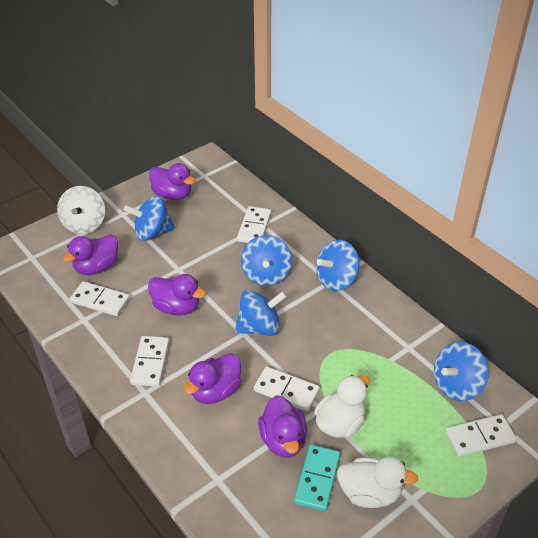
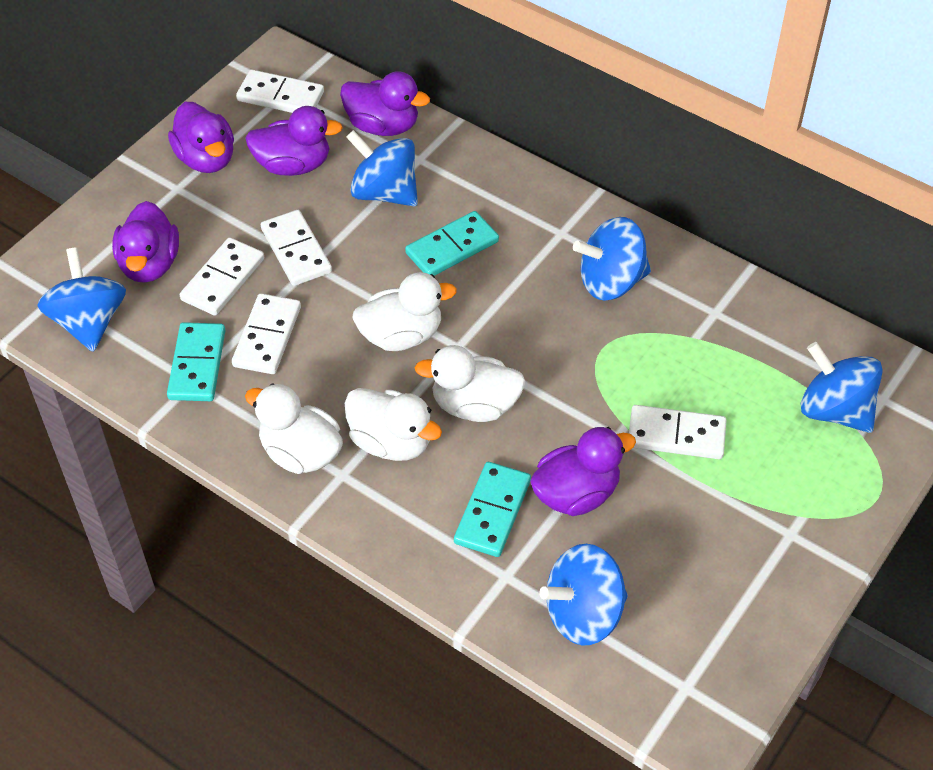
turquoise domino: 1 -> 3
white duck: 2 -> 4
white spinning top: 1 -> 0

